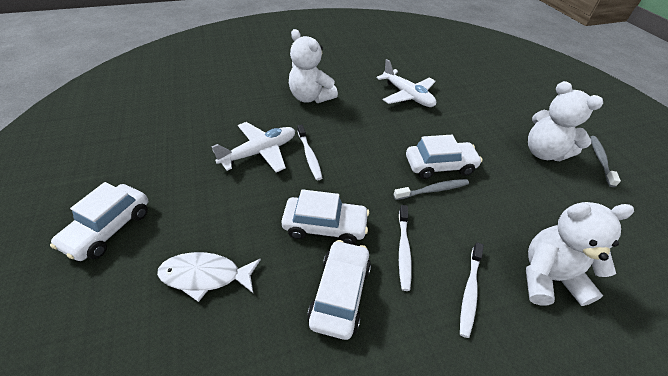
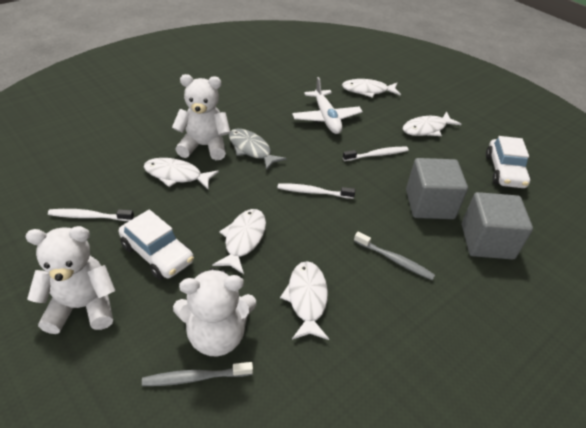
grey cube: 0 -> 2
grey fish: 0 -> 1
white car: 4 -> 2
white fish: 1 -> 5
white plane: 2 -> 1

